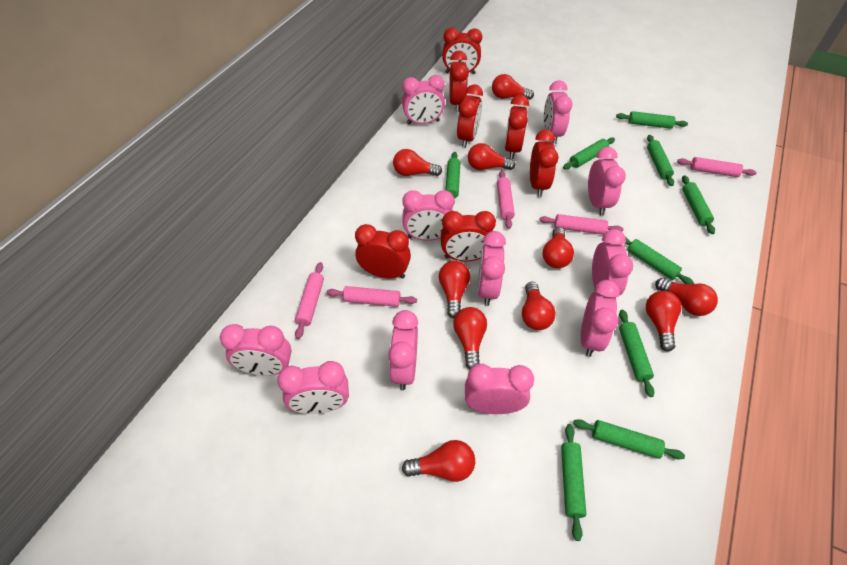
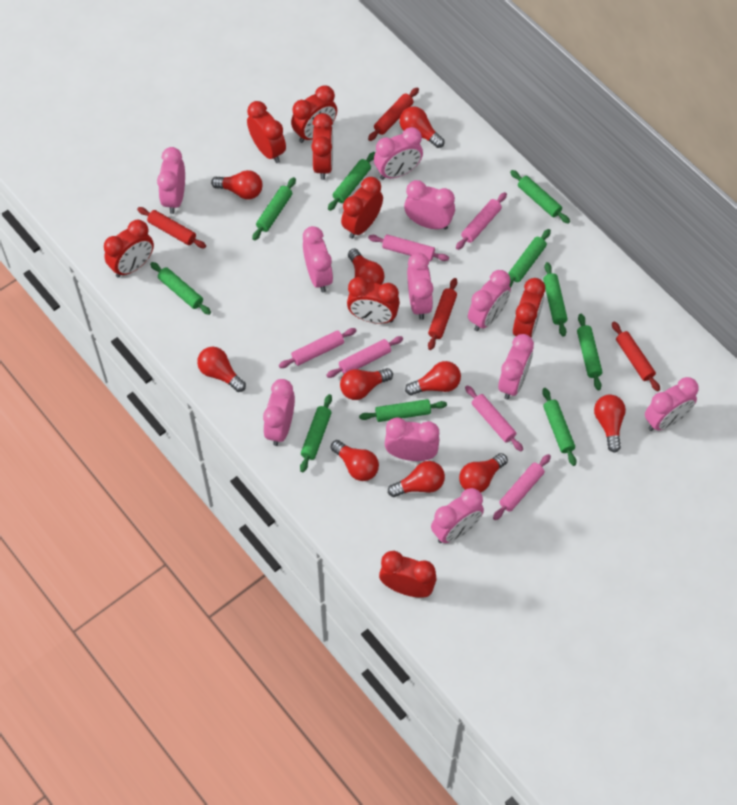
green rolling pin: 9 -> 10
pink rolling pin: 5 -> 6
red clock: 7 -> 8
red rolling pin: 0 -> 4

